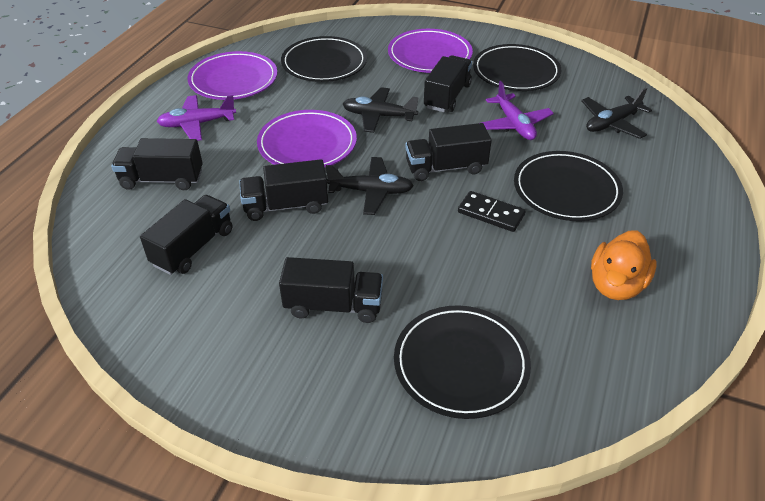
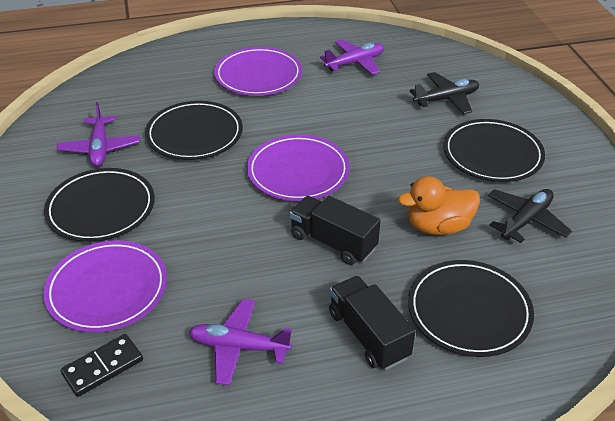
black plane: 3 -> 2
black truck: 6 -> 2
purple plane: 2 -> 3

